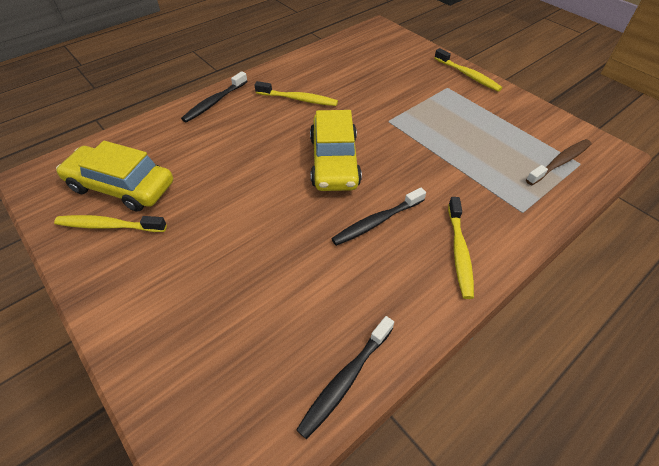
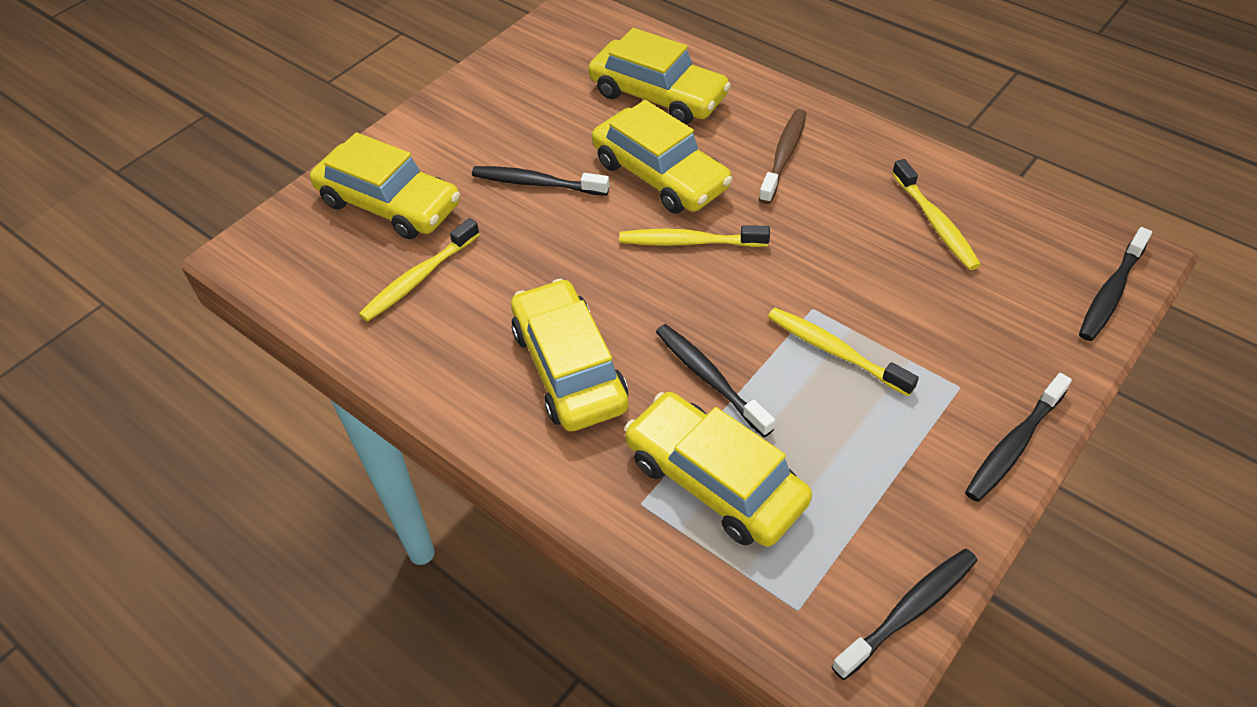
black toothbrush: 3 -> 5
yellow car: 2 -> 5

